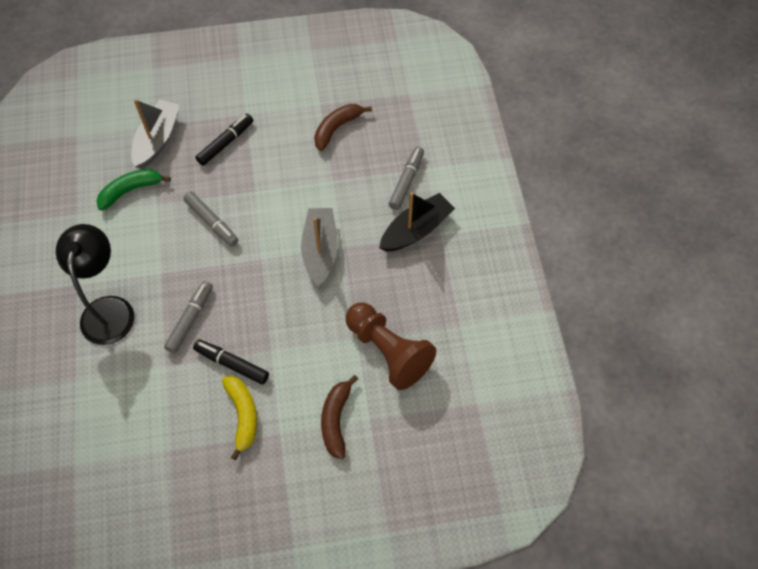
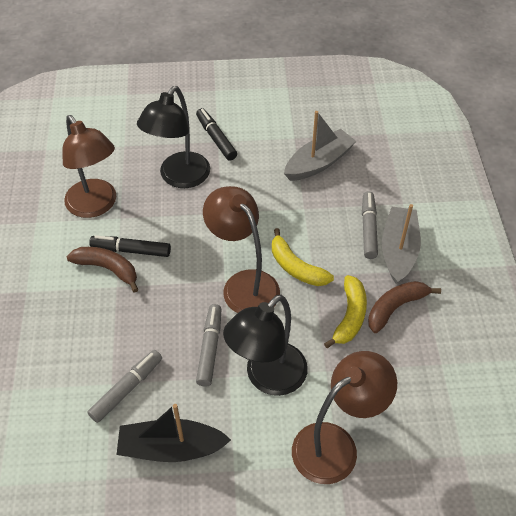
black lamp: 1 -> 2
brown lamp: 0 -> 3
brown pawn: 1 -> 0
green banana: 1 -> 0
yellow banana: 1 -> 2

